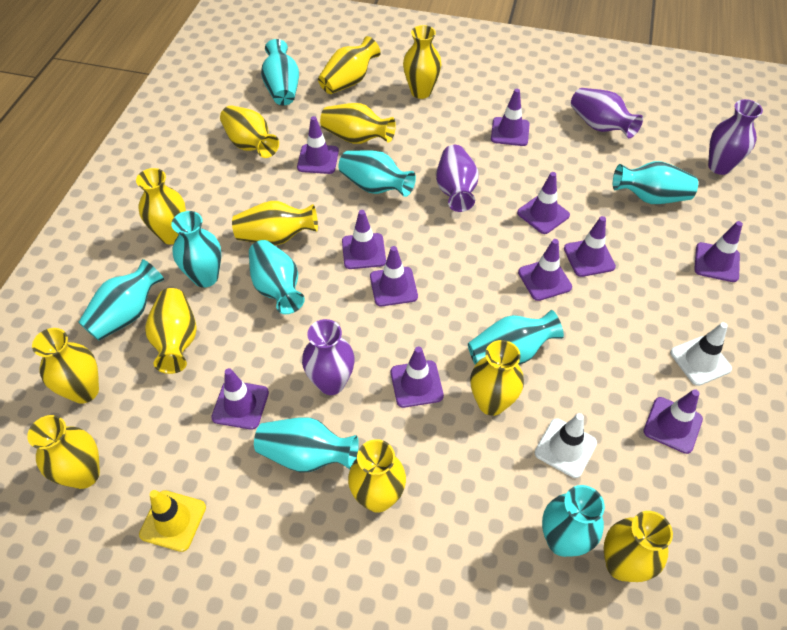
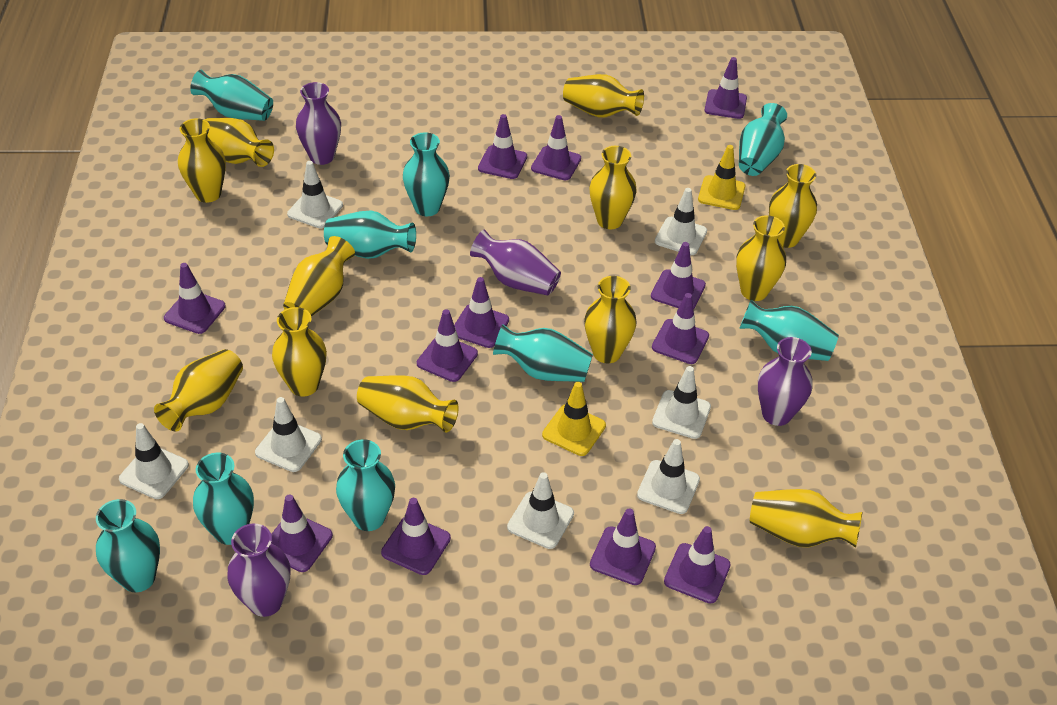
purple traffic cone: 11 -> 12
white traffic cone: 2 -> 7
yellow traffic cone: 1 -> 2

